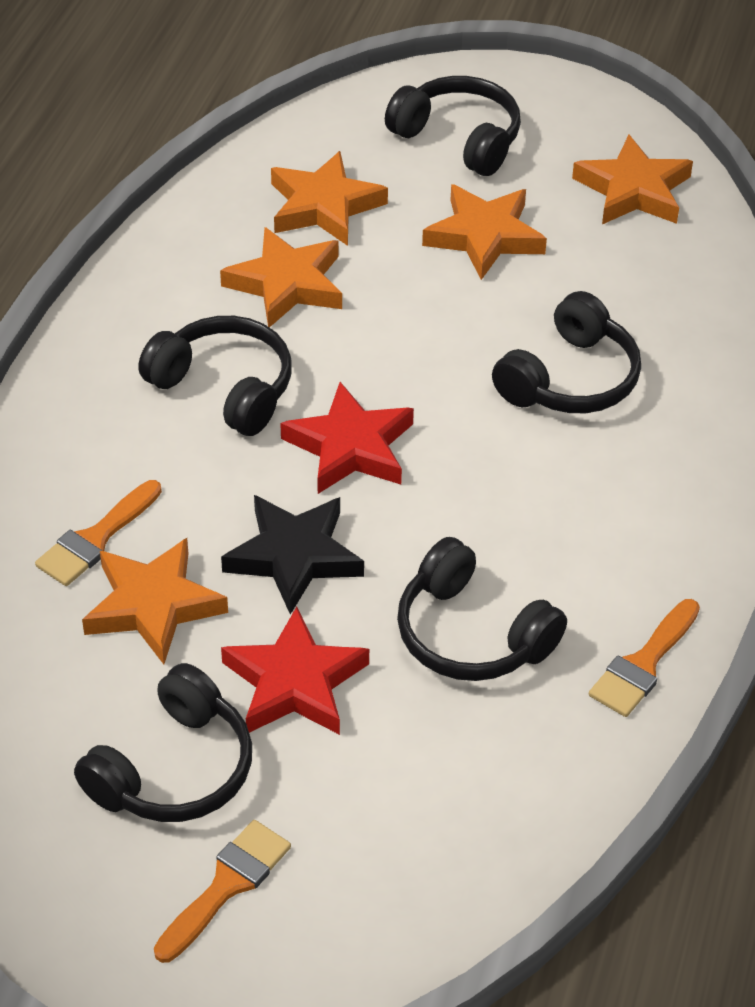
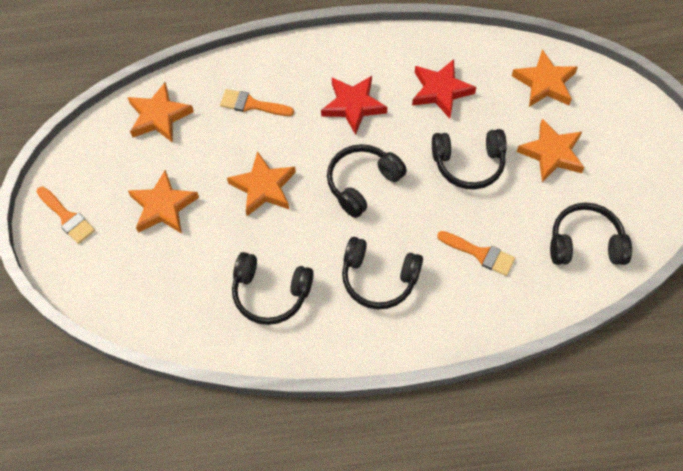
black star: 1 -> 0

